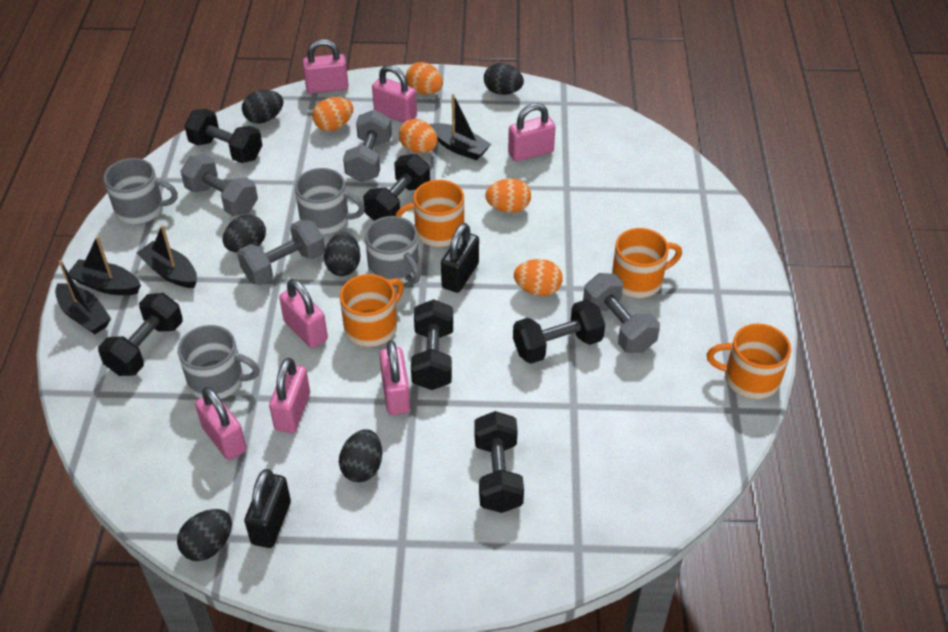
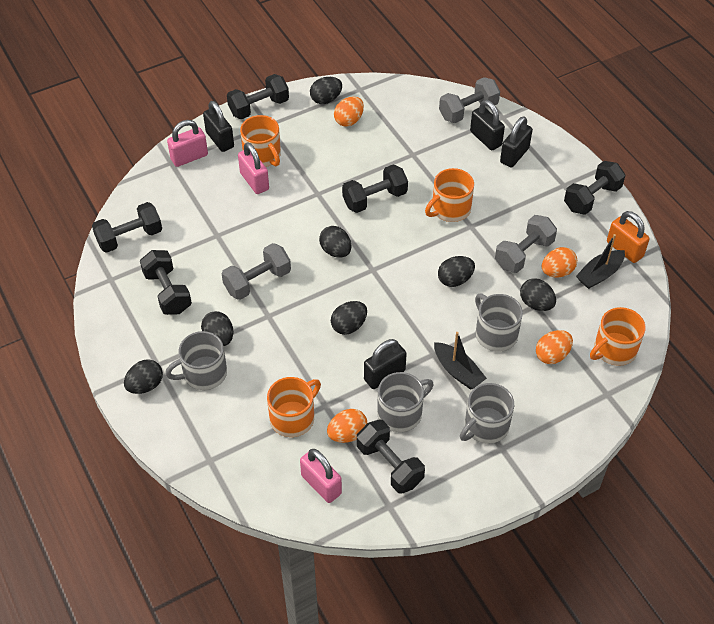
black boat: 4 -> 2
black egg: 6 -> 7
black padlock: 2 -> 4
grey dumbbell: 4 -> 3
orange egg: 5 -> 4
orange padlock: 0 -> 1
pink padlock: 7 -> 3

